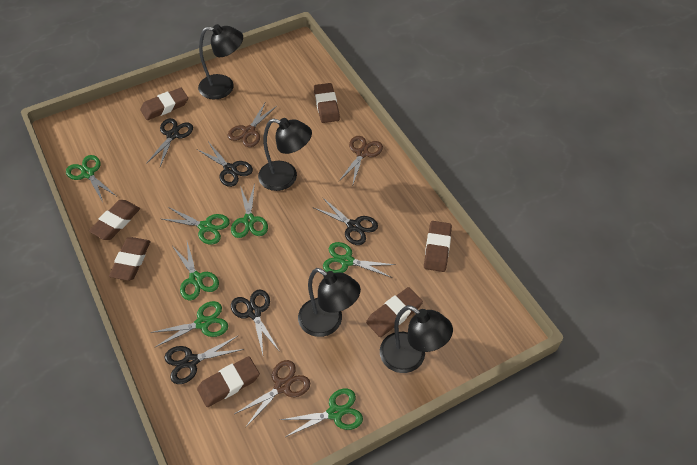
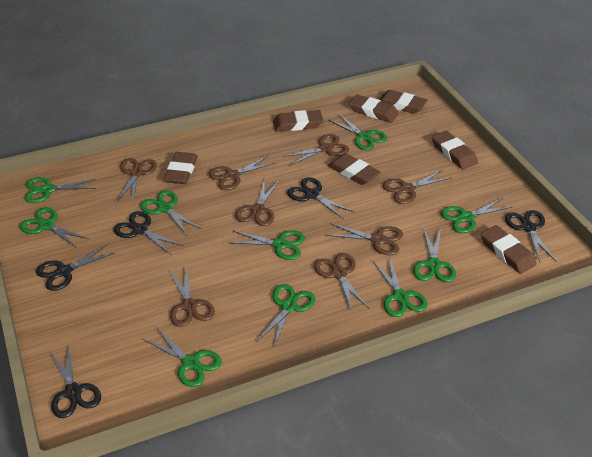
black lamp: 4 -> 0
brown scissors: 3 -> 8
green scissors: 7 -> 10

